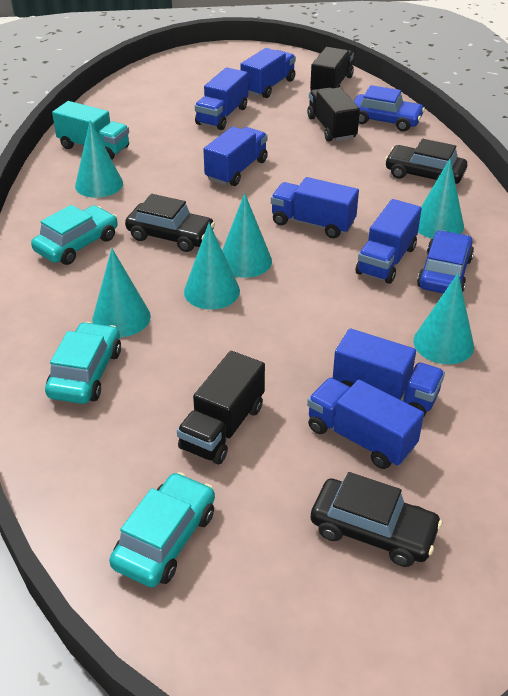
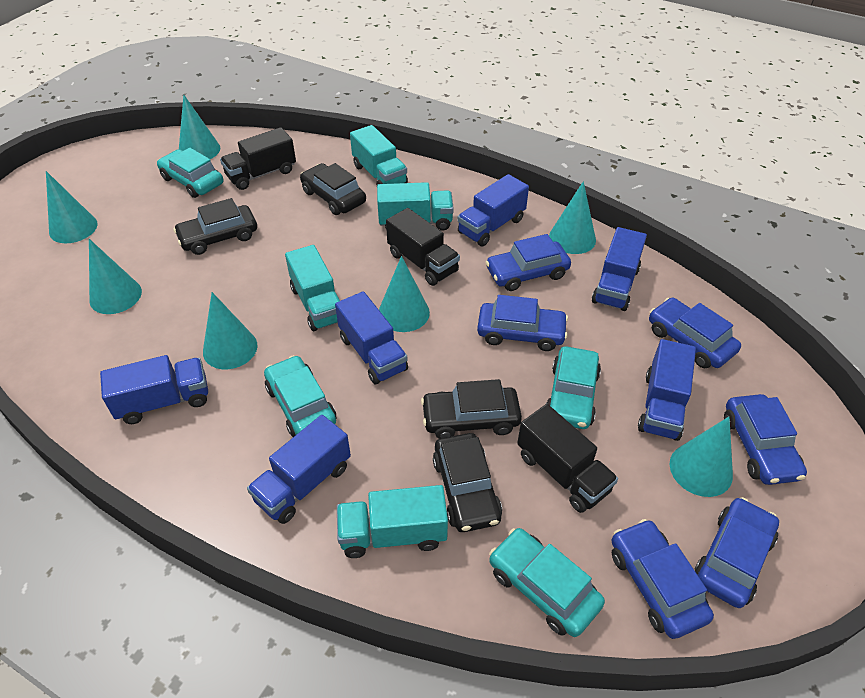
black car: 3 -> 4
blue car: 2 -> 6
blue truck: 7 -> 6
turquoise car: 3 -> 4
turquoise cone: 6 -> 7
turquoise truck: 1 -> 4

